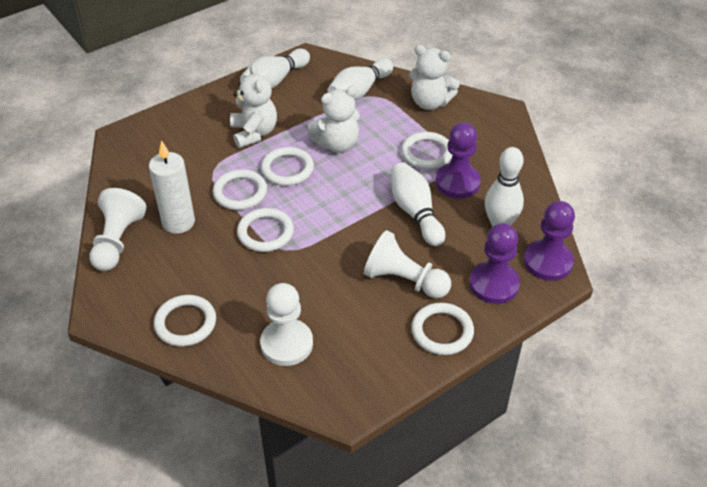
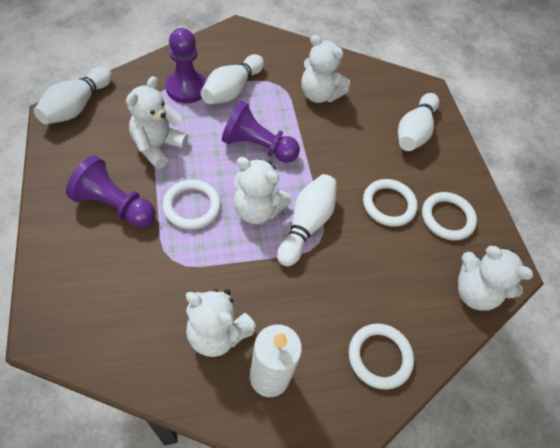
white pawn: 3 -> 0
white ring: 6 -> 4
white teddy bear: 3 -> 5

